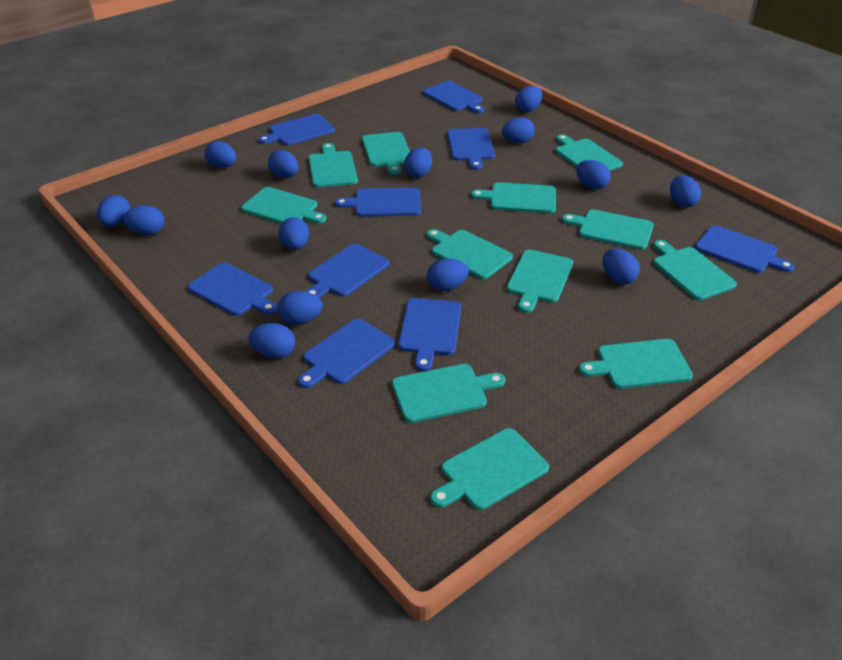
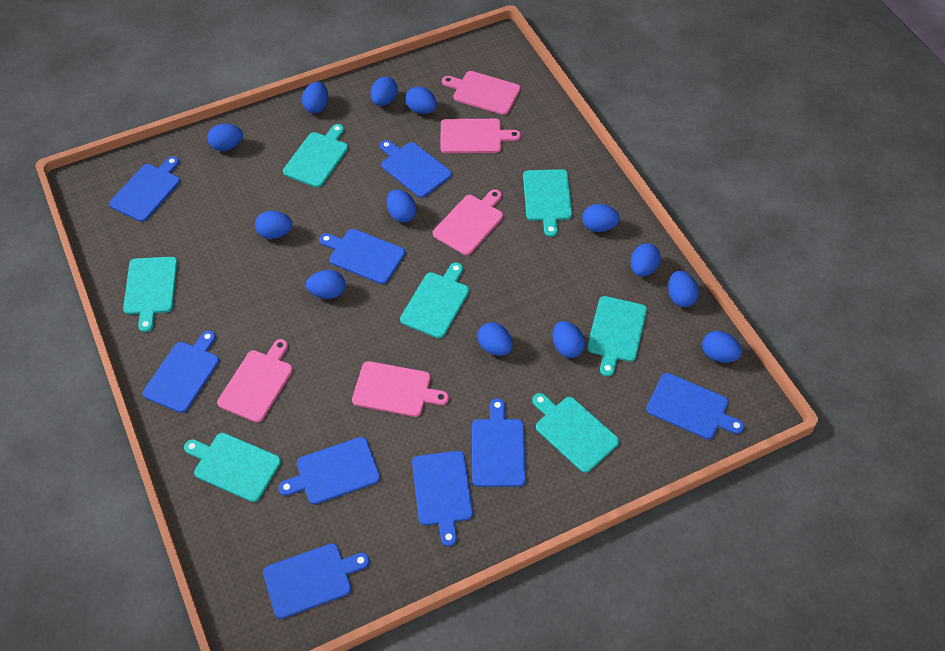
blue egg: 14 -> 13
pink cutting board: 0 -> 5
turquoise cutting board: 12 -> 7

